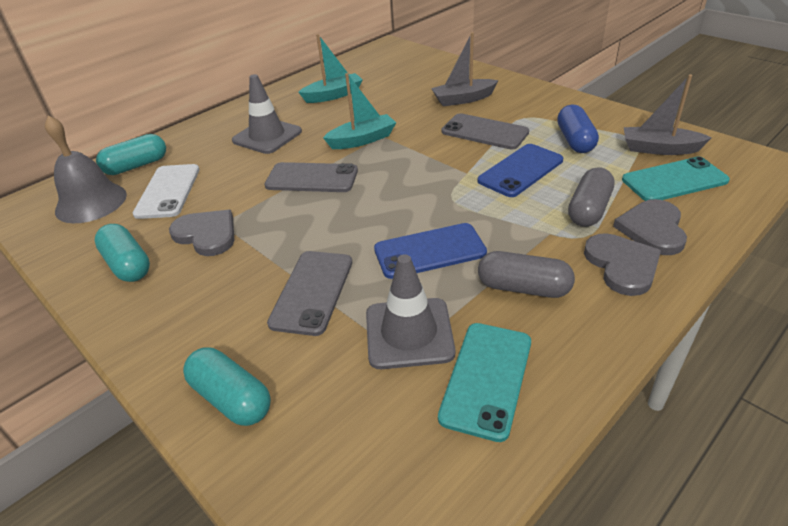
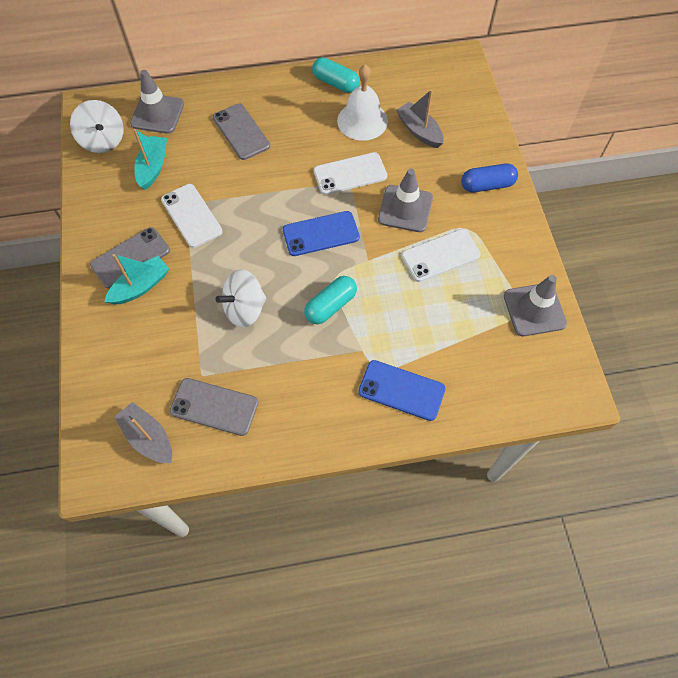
grey bell: 1 -> 0
grey capsule: 2 -> 0
grey heart: 3 -> 0
grey traffic cone: 2 -> 3
turquoise capsule: 3 -> 2
turquoise phone: 2 -> 0
white bell: 0 -> 1
white phone: 1 -> 3
white spinning top: 0 -> 2

